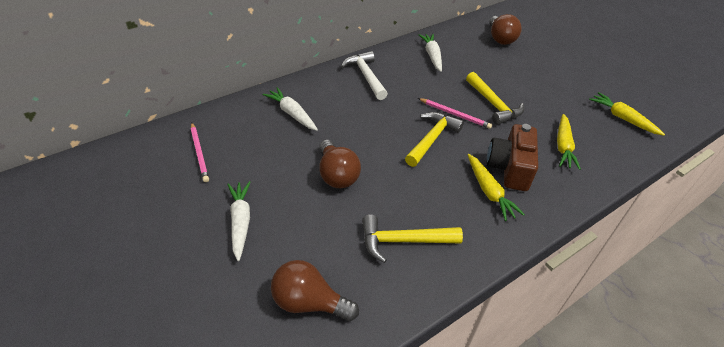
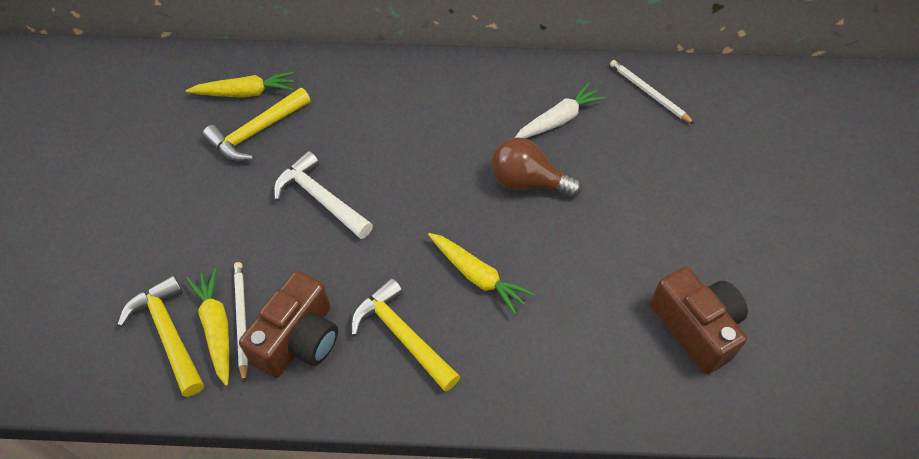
brown camera: 1 -> 2
brown light bulb: 3 -> 1
pink pencil: 2 -> 0
white carrot: 3 -> 1
white pencil: 0 -> 2

